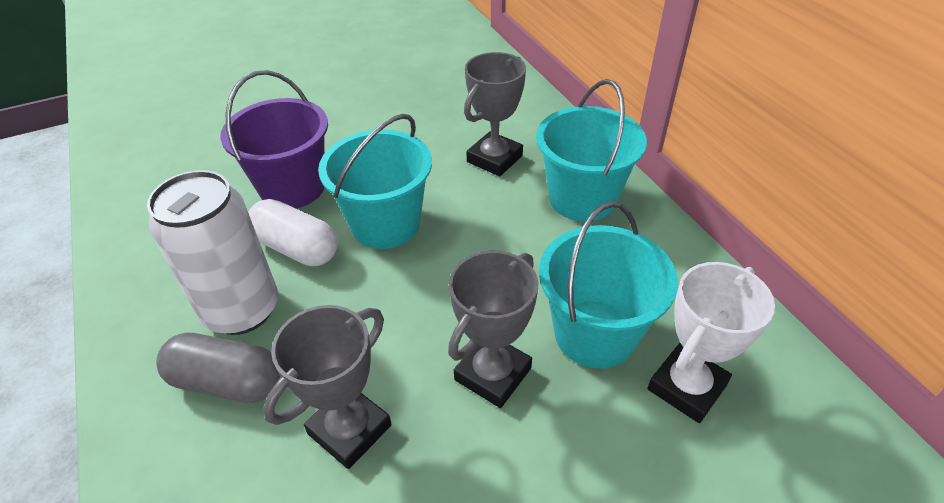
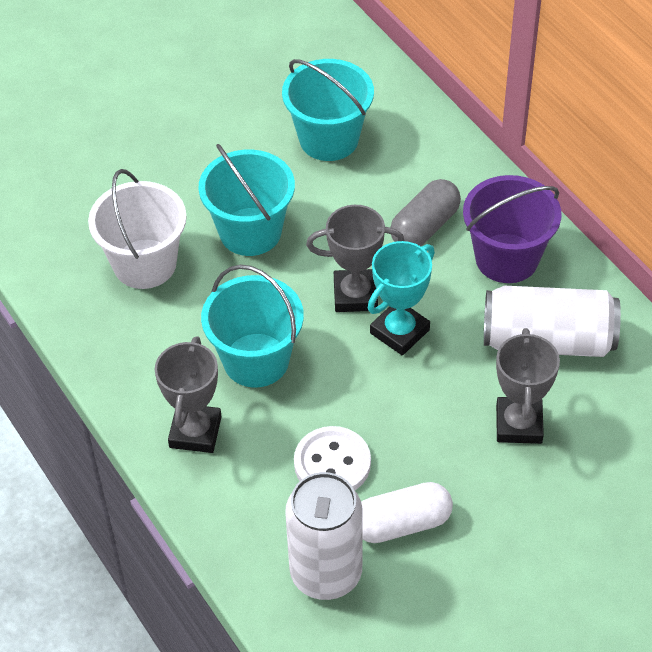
turquoise trophy: 0 -> 1
white bucket: 0 -> 1
white button: 0 -> 1
white can: 1 -> 2
white trophy: 1 -> 0

